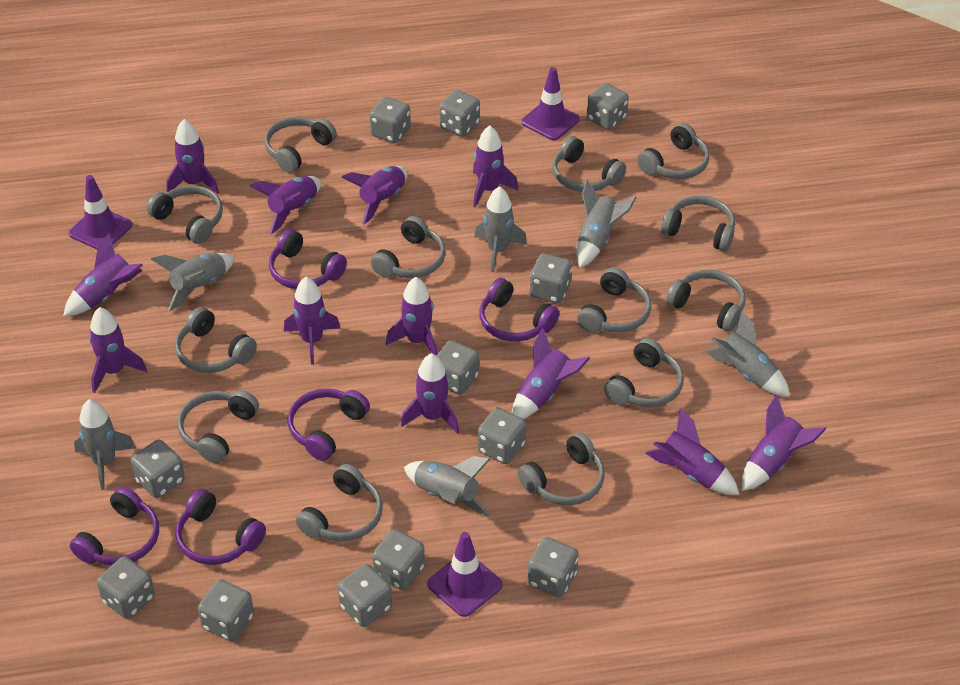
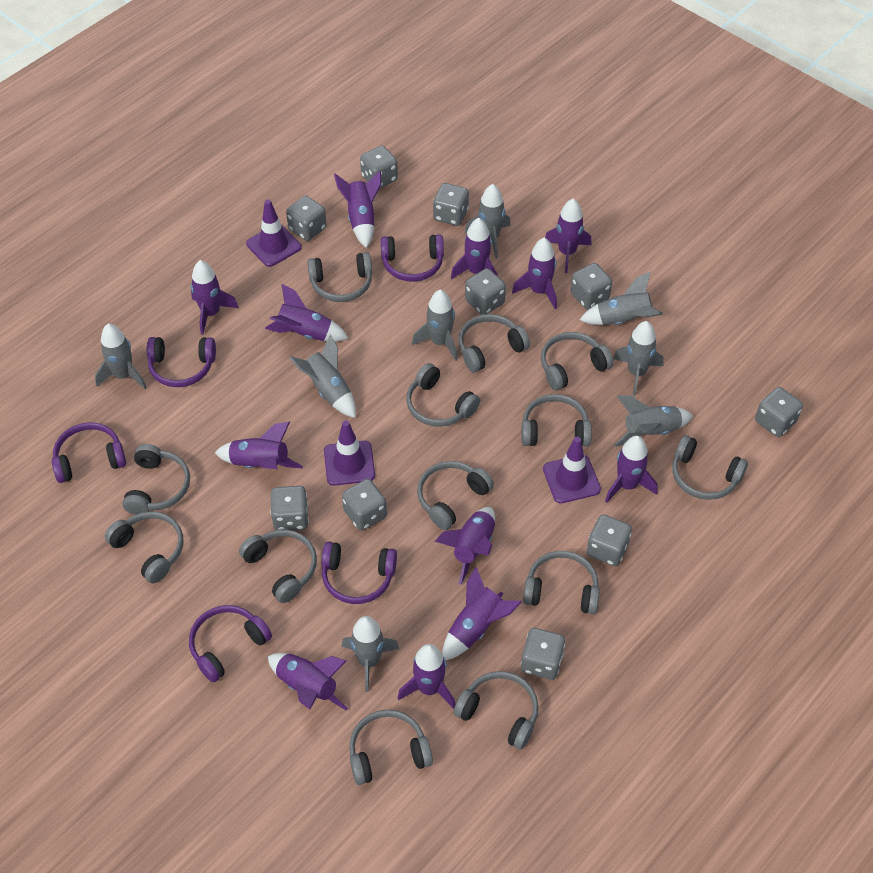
grey dice: 12 -> 10
grey rocket: 6 -> 8

